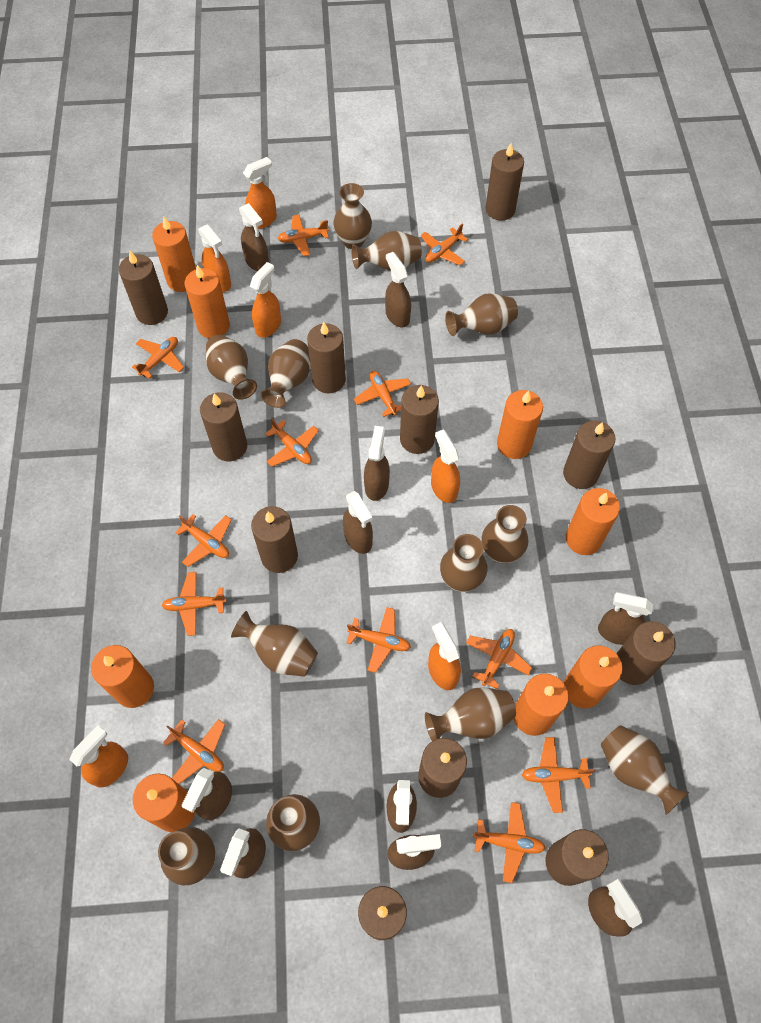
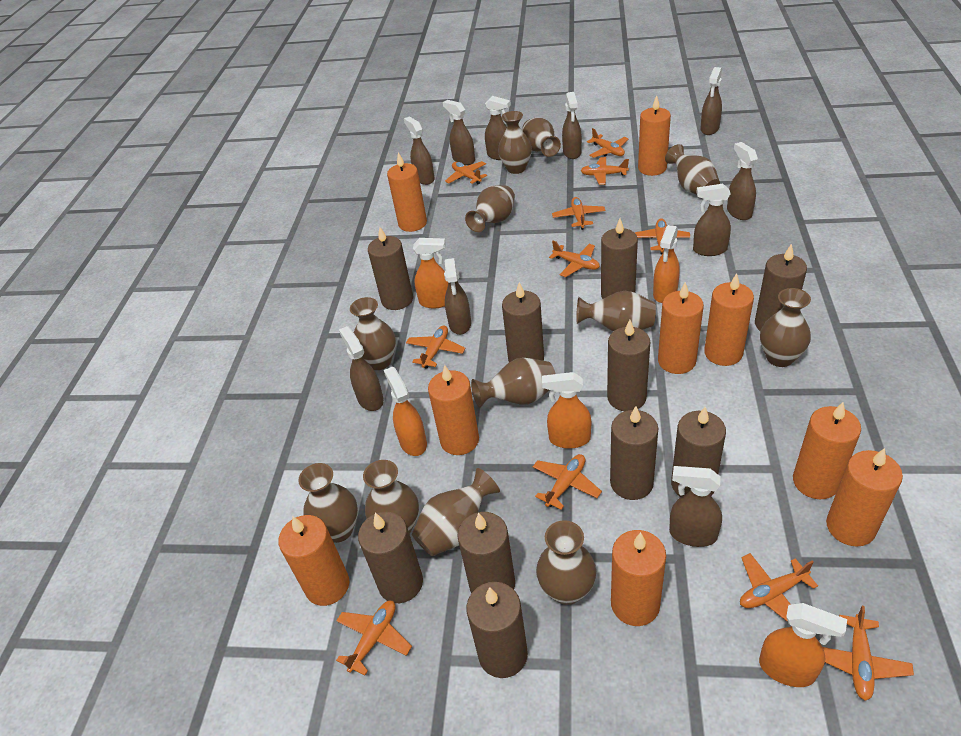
brown candle: 11 -> 10
orange candle: 8 -> 9
orange plane: 12 -> 11
orange spray bottle: 6 -> 5

